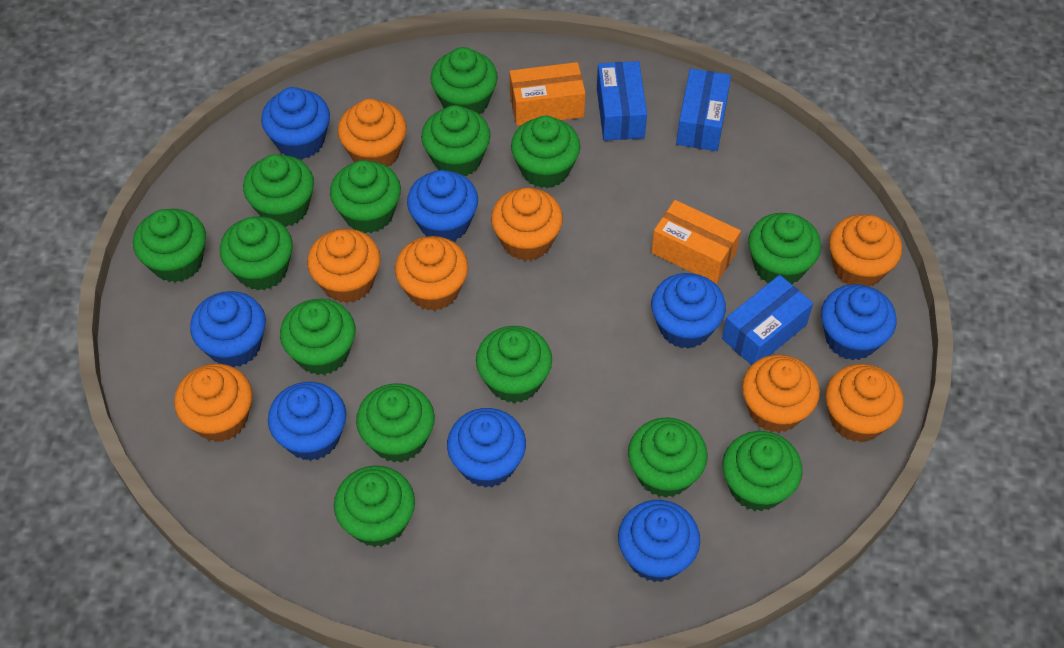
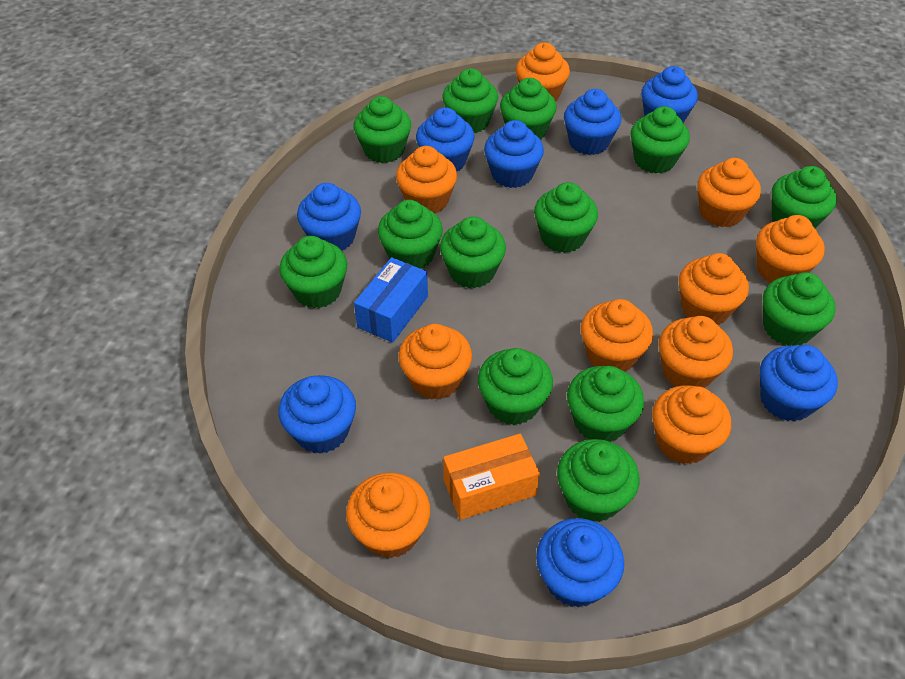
blue box: 3 -> 1
green cupcake: 14 -> 13
orange box: 2 -> 1
orange cupcake: 8 -> 10

